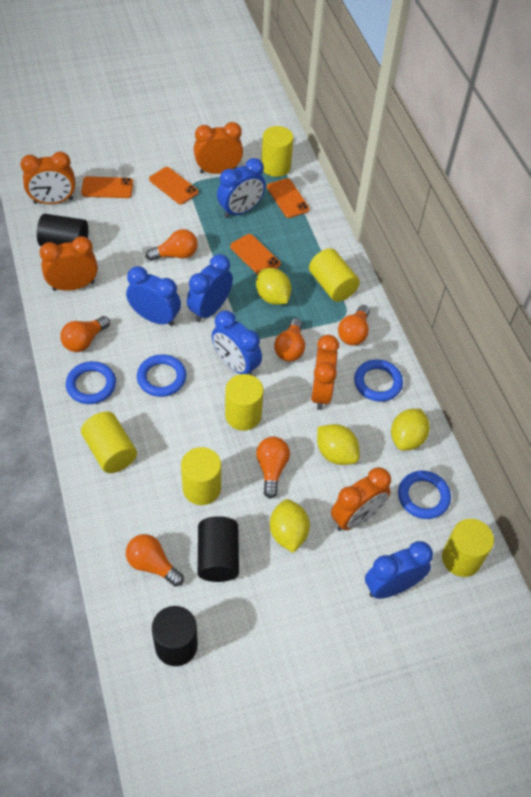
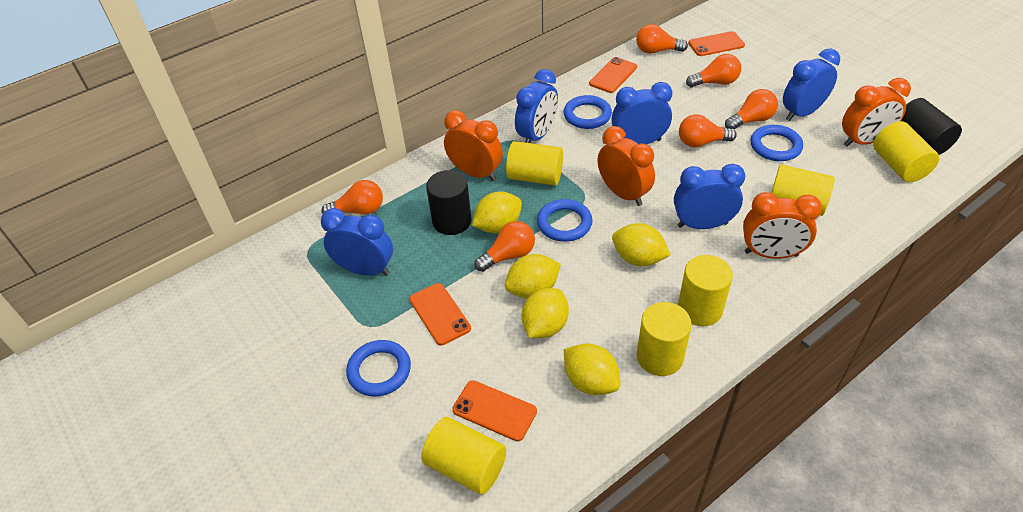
black cylinder: 3 -> 2
orange clock: 5 -> 4
yellow lemon: 4 -> 5

